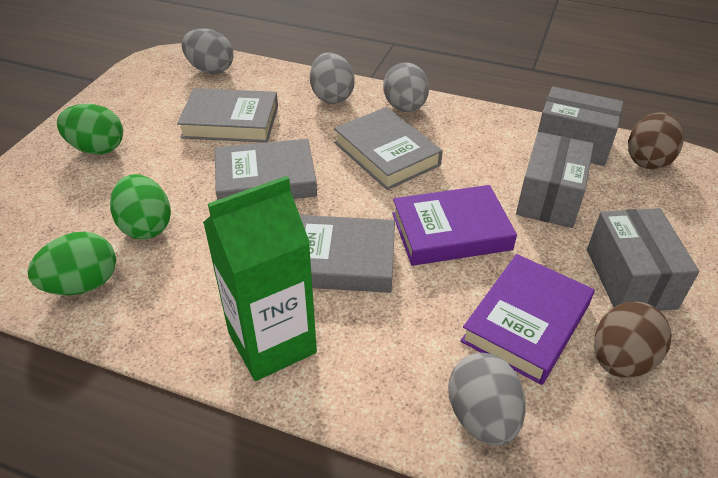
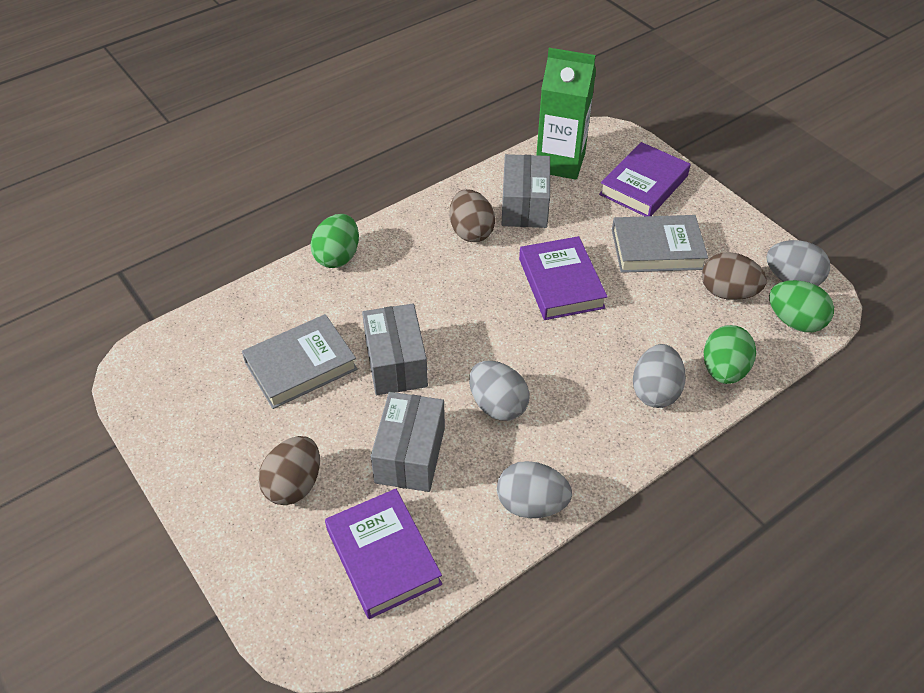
brown egg: 2 -> 3
grey book: 4 -> 2
purple book: 2 -> 3

